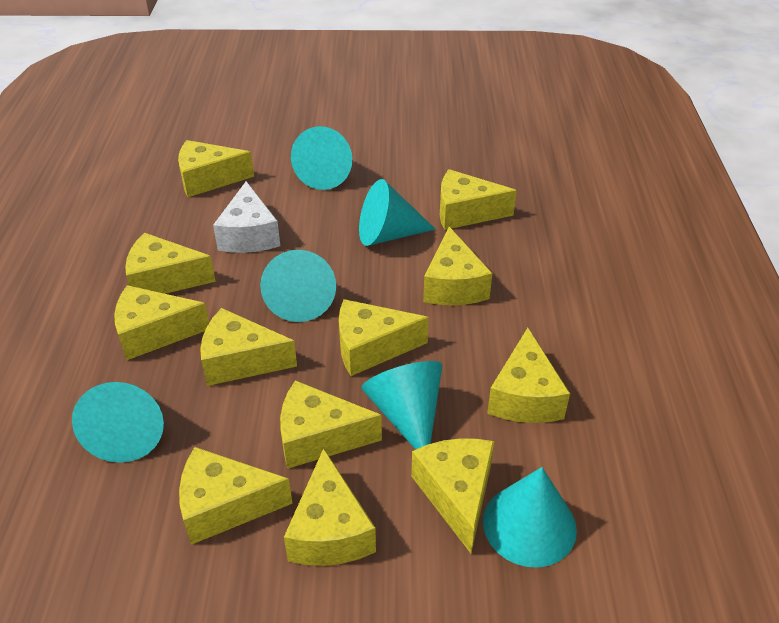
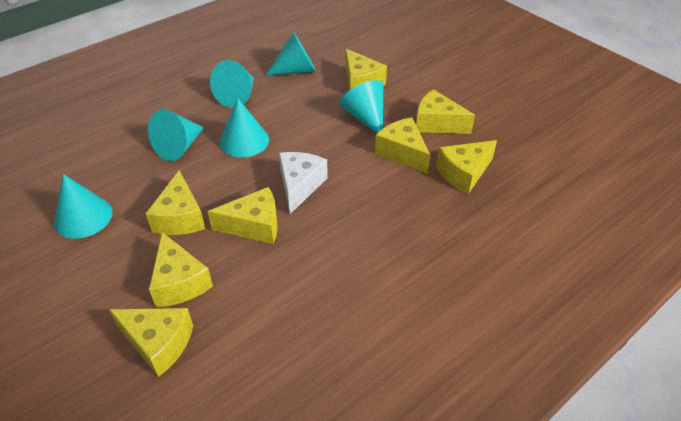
yellow cheese: 12 -> 8

